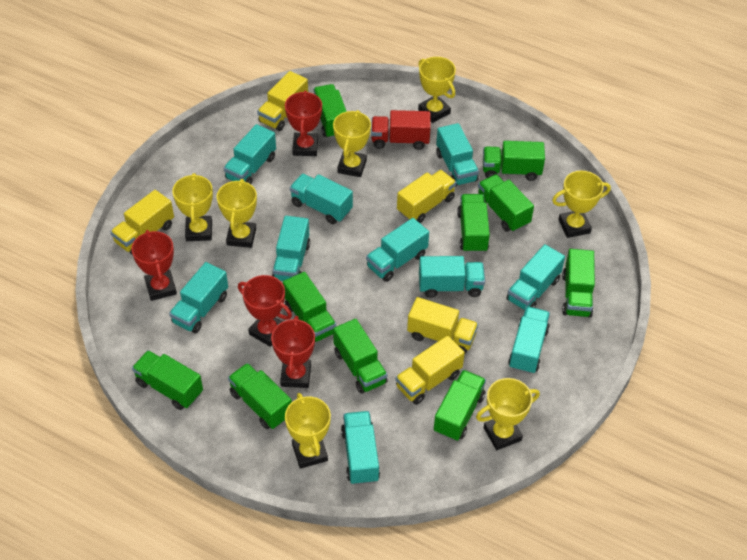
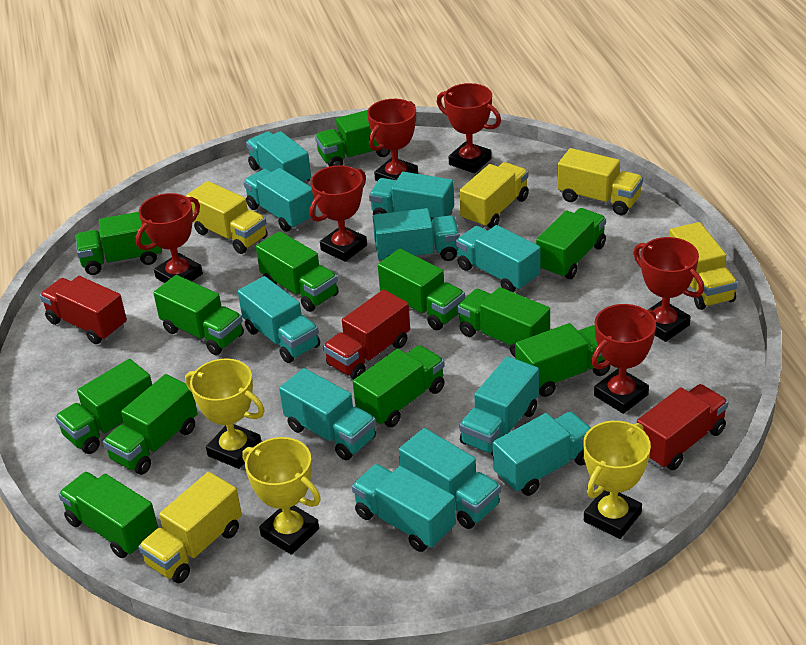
green truck: 10 -> 12
red trophy: 4 -> 6
red truck: 1 -> 3
turquoise truck: 10 -> 11
yellow trophy: 7 -> 3

